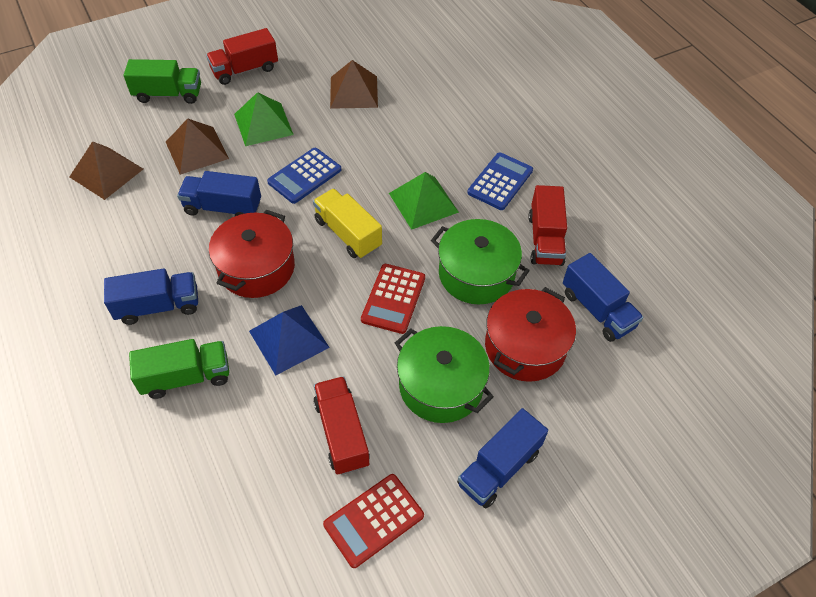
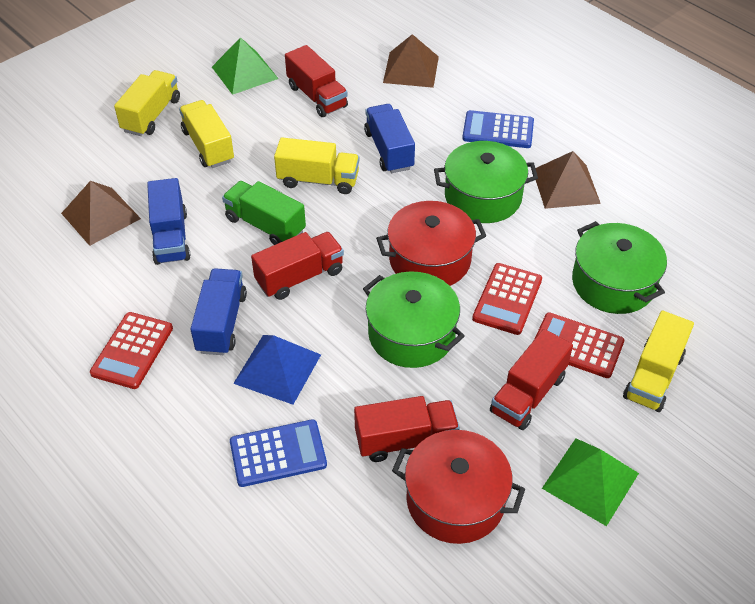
blue truck: 4 -> 3
green pot: 2 -> 3
green truck: 2 -> 1
red calculator: 2 -> 3
red truck: 3 -> 4
yellow truck: 1 -> 4

